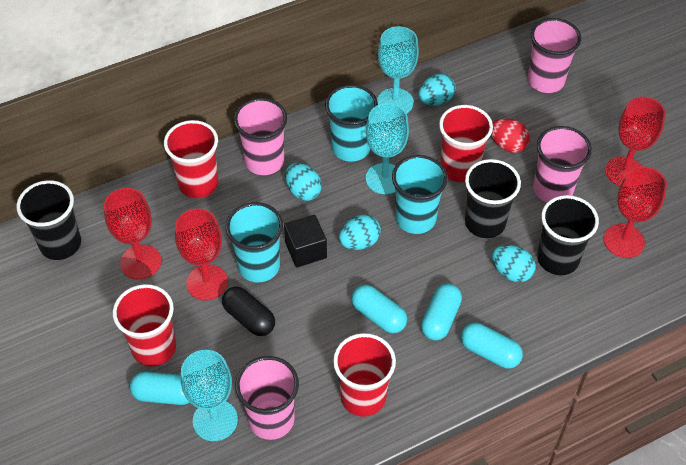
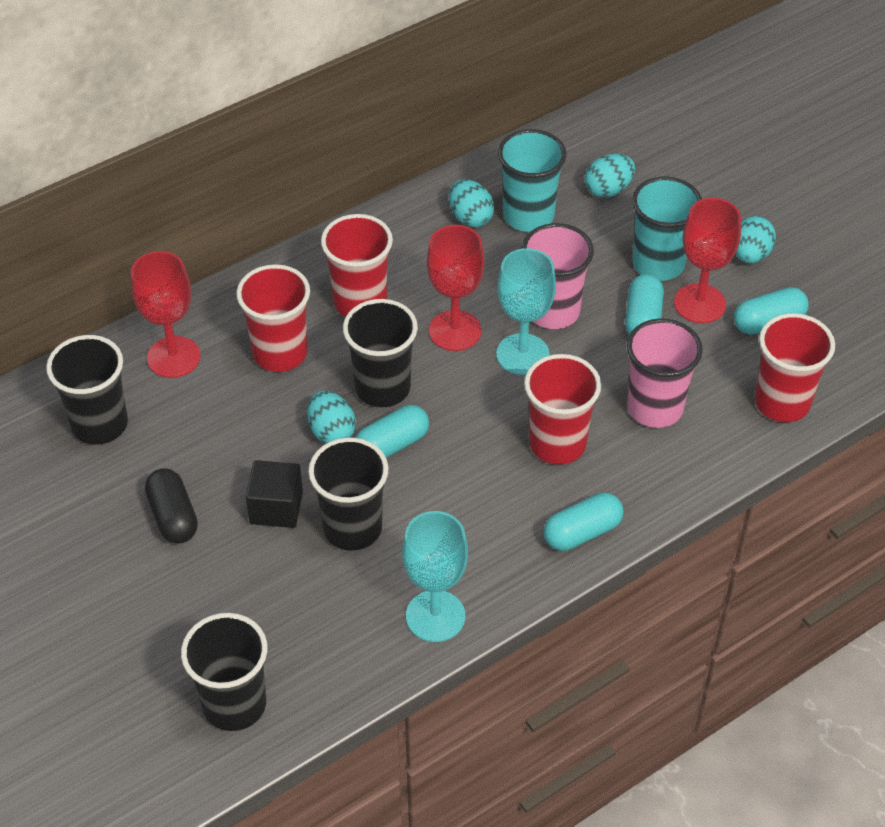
black cup: 3 -> 4
pink cup: 4 -> 2
red egg: 1 -> 0
red goblet: 4 -> 3
turquoise cup: 3 -> 2
turquoise goblet: 3 -> 2

